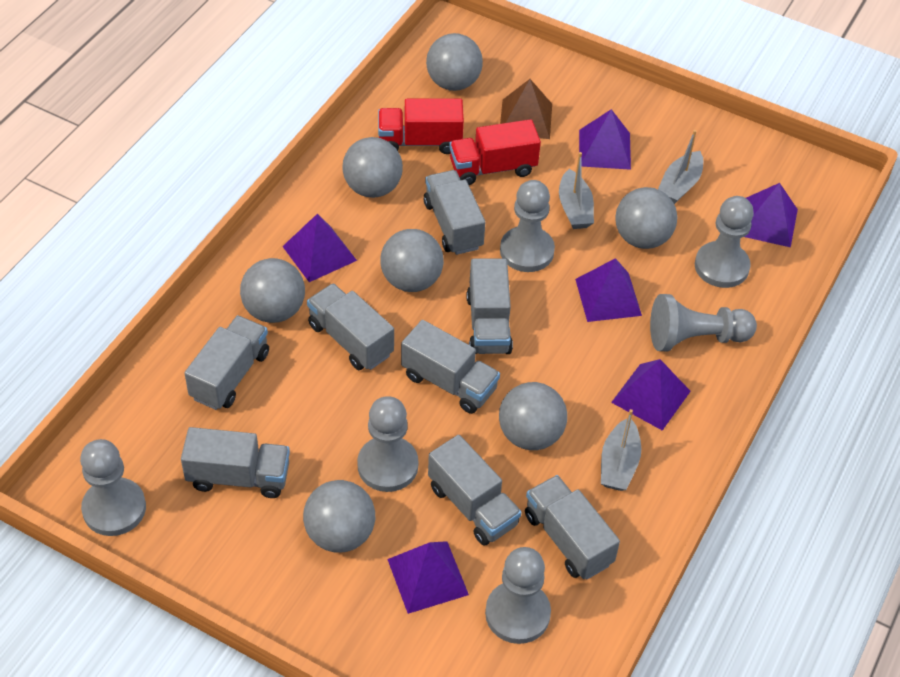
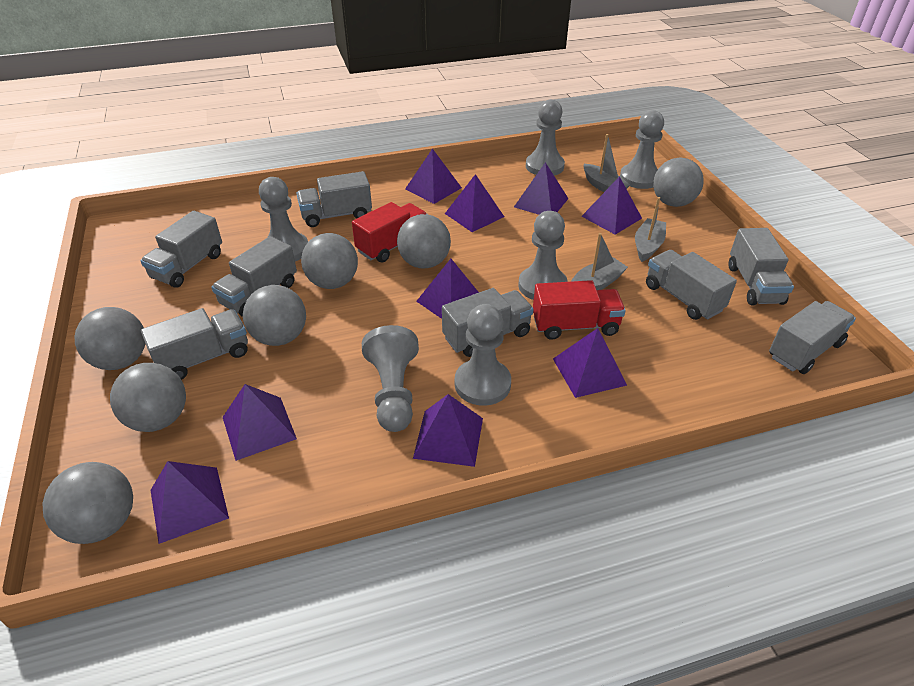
brown pyramid: 1 -> 0
purple pyramid: 6 -> 9

